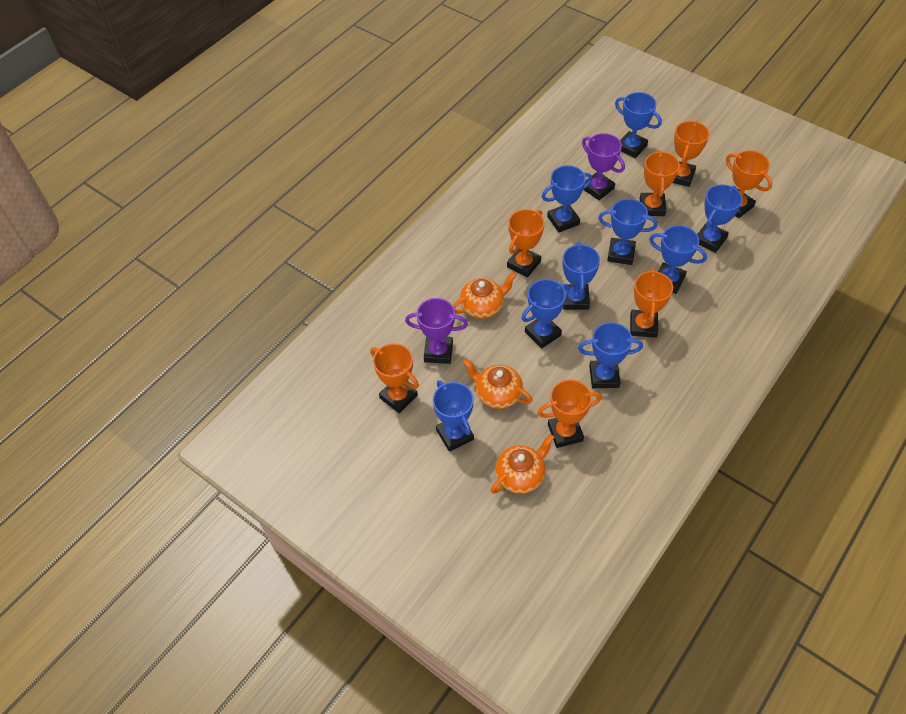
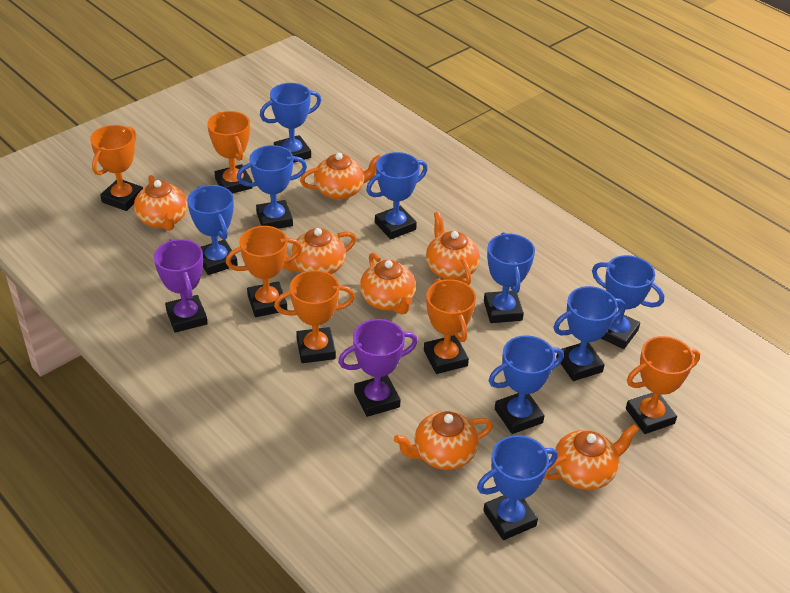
orange teapot: 3 -> 7
orange trophy: 7 -> 6

